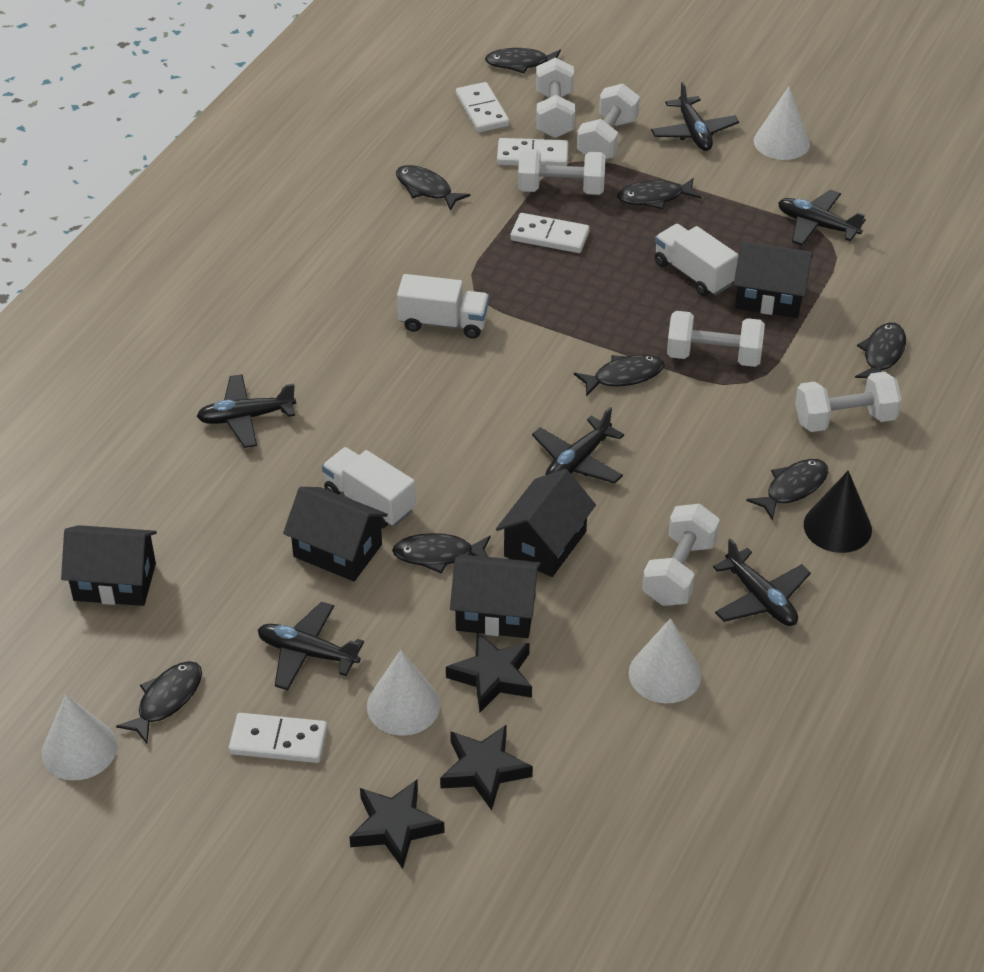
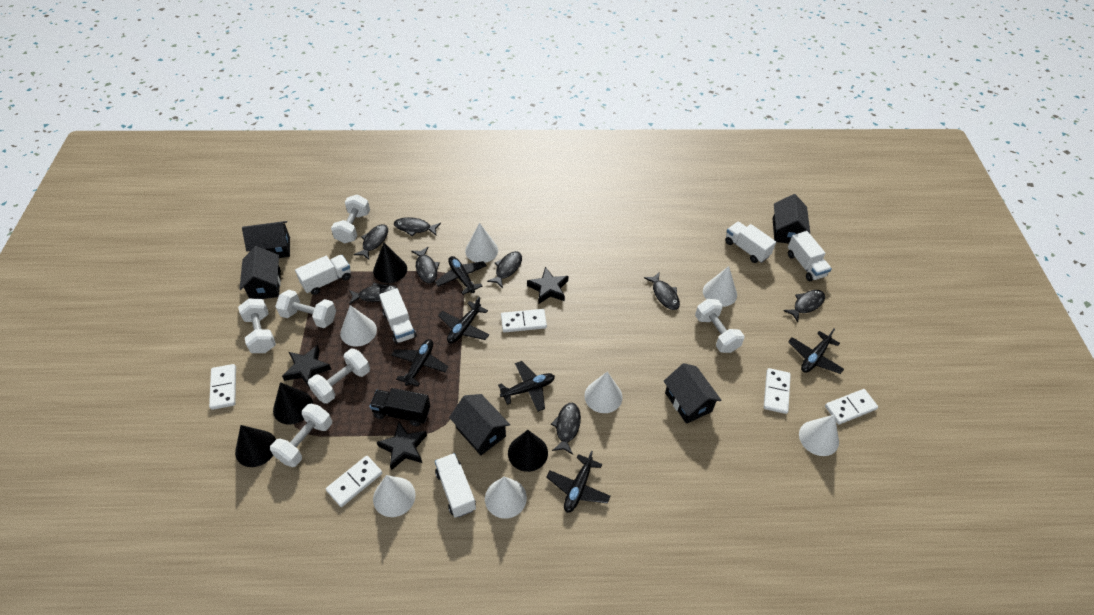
black cone: 1 -> 4
black truck: 0 -> 1
white cone: 4 -> 7
white domino: 4 -> 5
white truck: 3 -> 5

